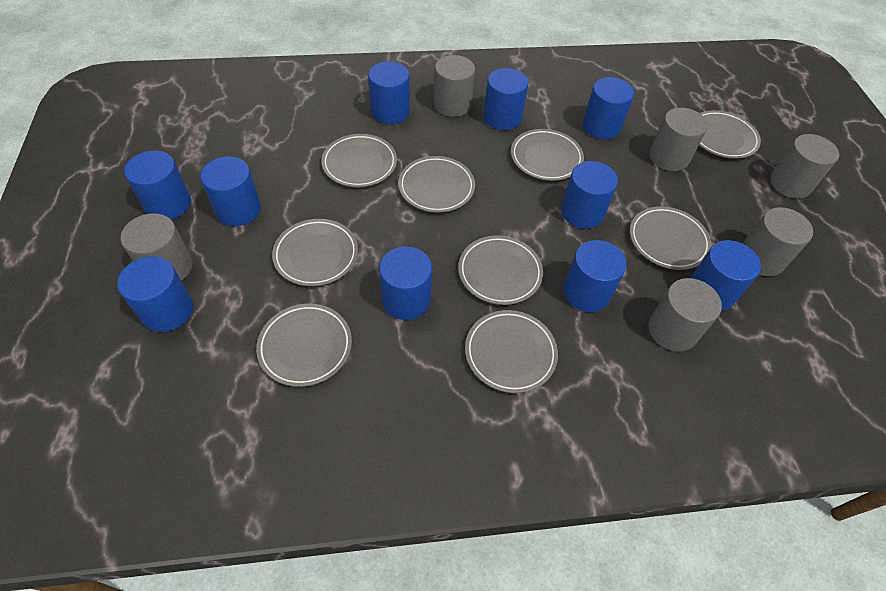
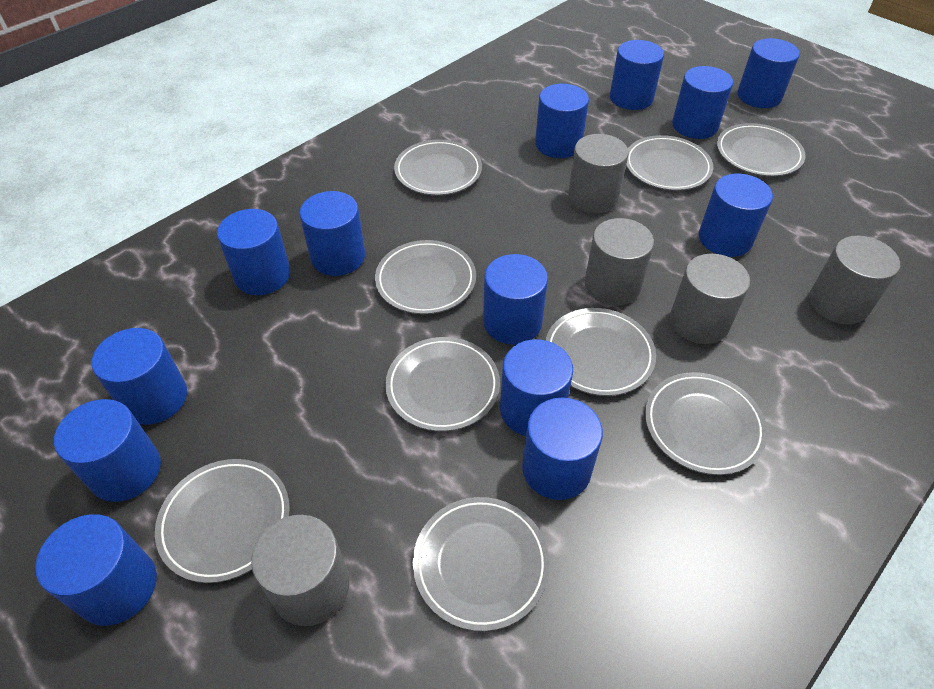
blue cylinder: 10 -> 13
grey cylinder: 6 -> 5

